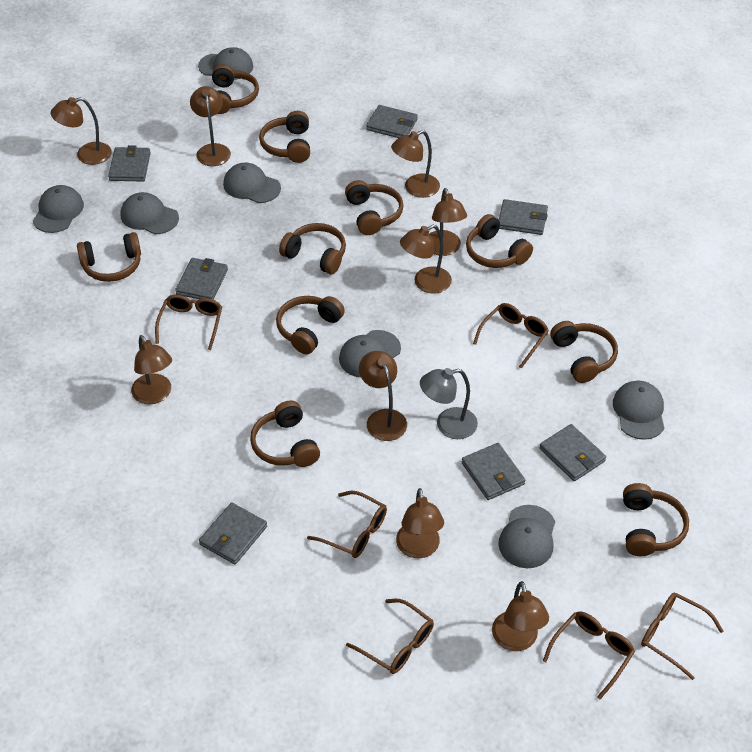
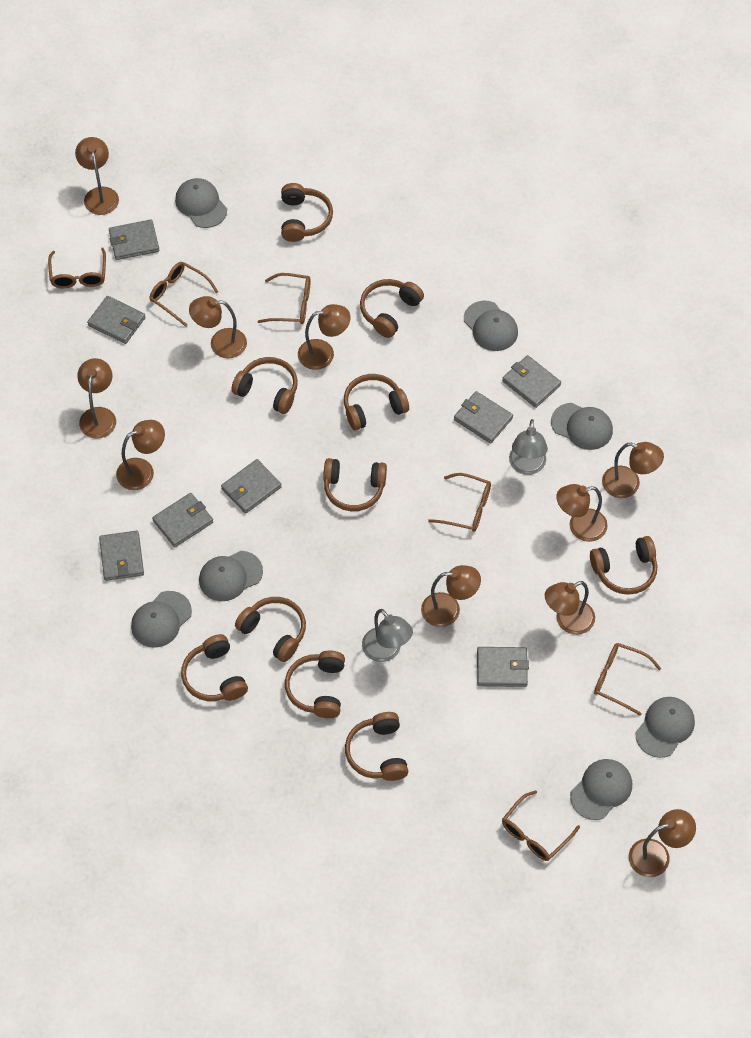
brown lamp: 9 -> 10
grey lamp: 1 -> 2
grey wallet: 7 -> 8

